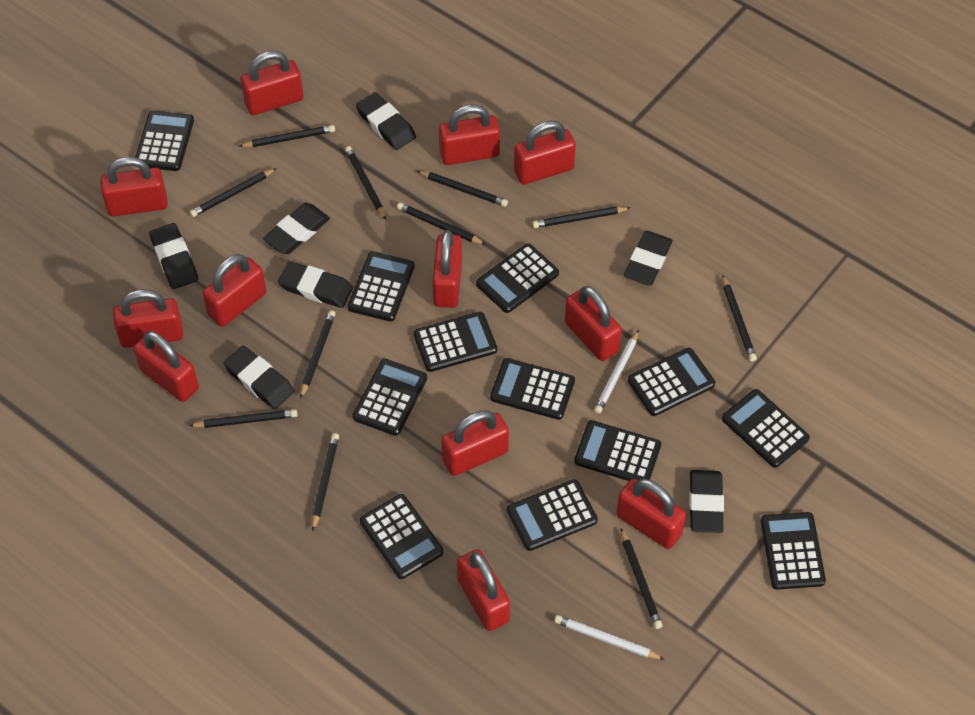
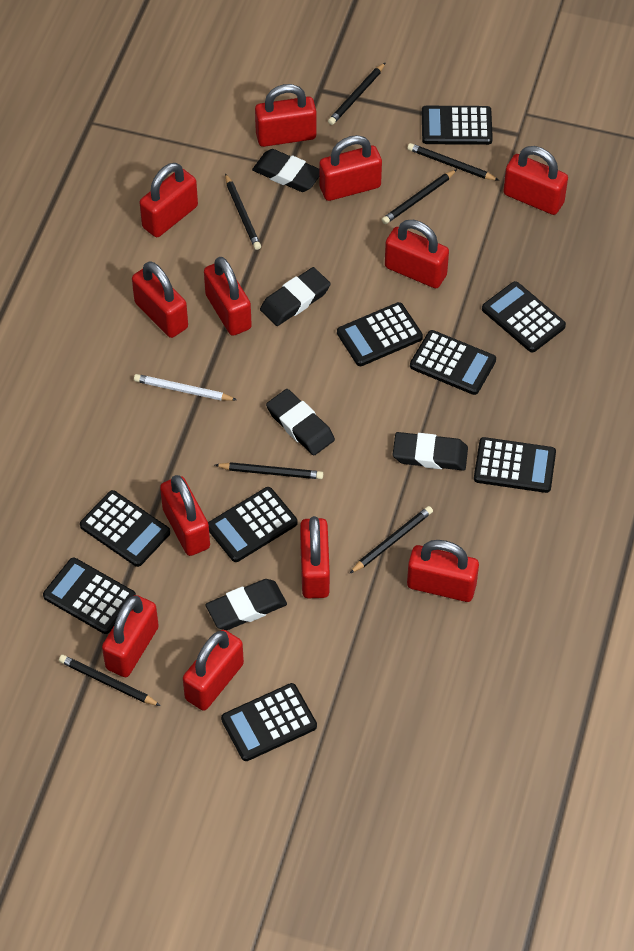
black calculator: 12 -> 9
black eraser: 7 -> 5
black pencil: 11 -> 7
white pencil: 2 -> 1

